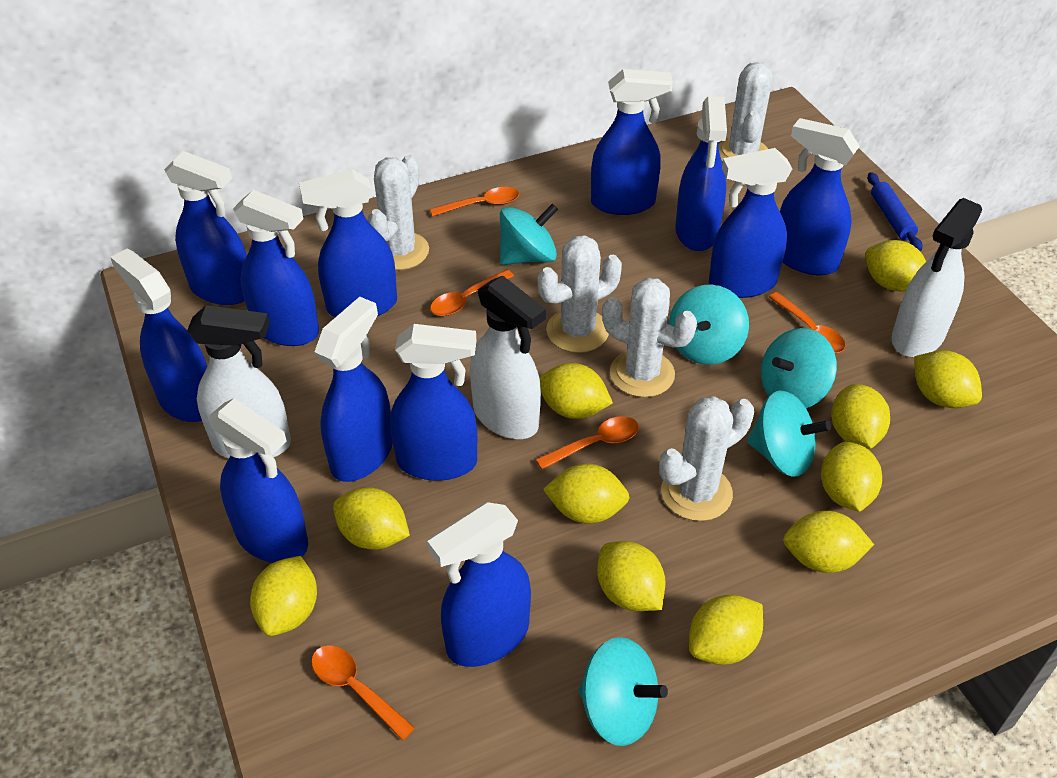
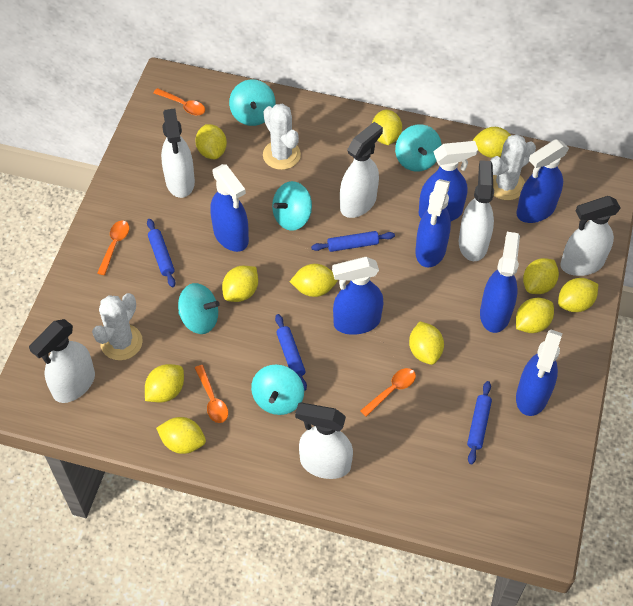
blue rolling pin: 1 -> 4
blue spray bottle: 12 -> 7
orange spoon: 5 -> 4
white cactus: 5 -> 3
white spray bottle: 3 -> 6

